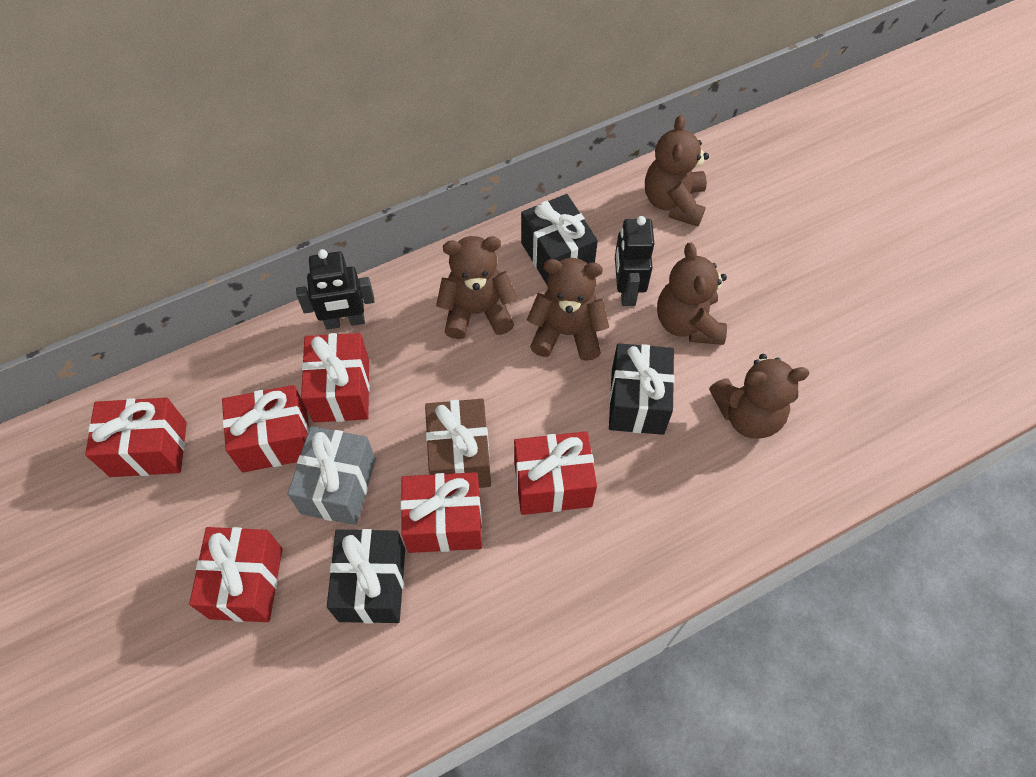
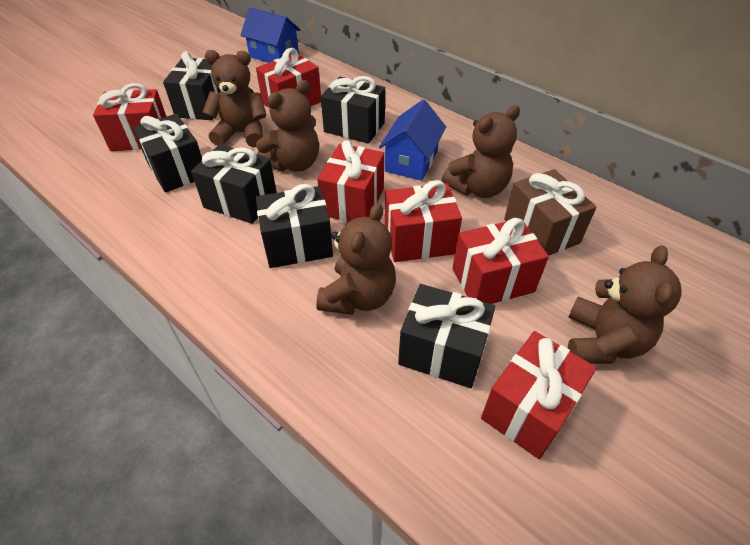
black gift: 3 -> 6
black robot: 2 -> 0
blue house: 0 -> 2
grey gift: 1 -> 0

